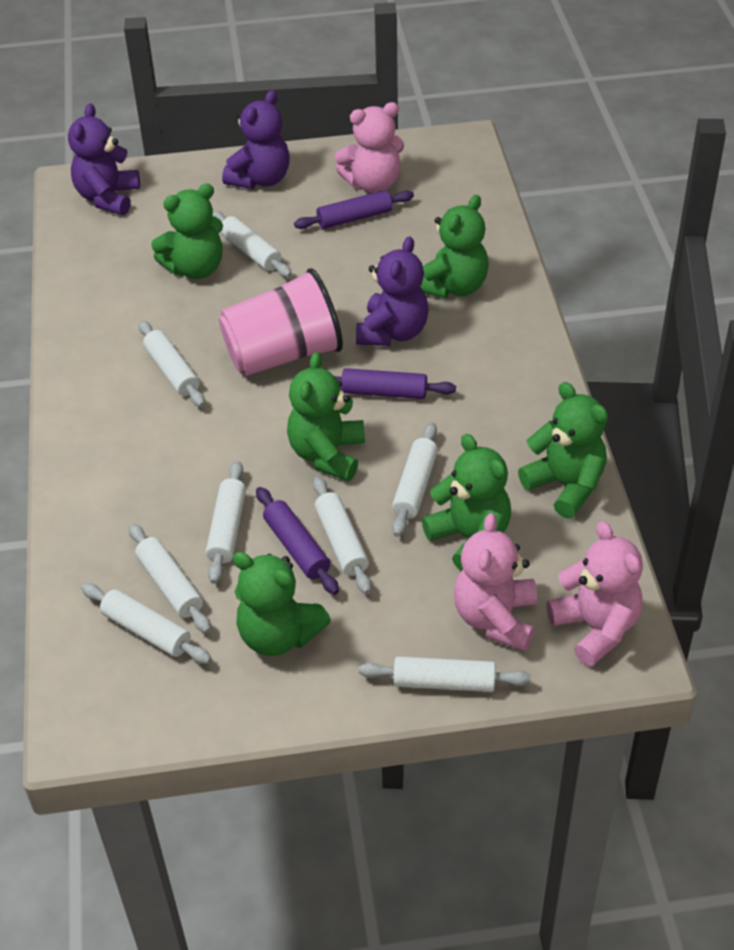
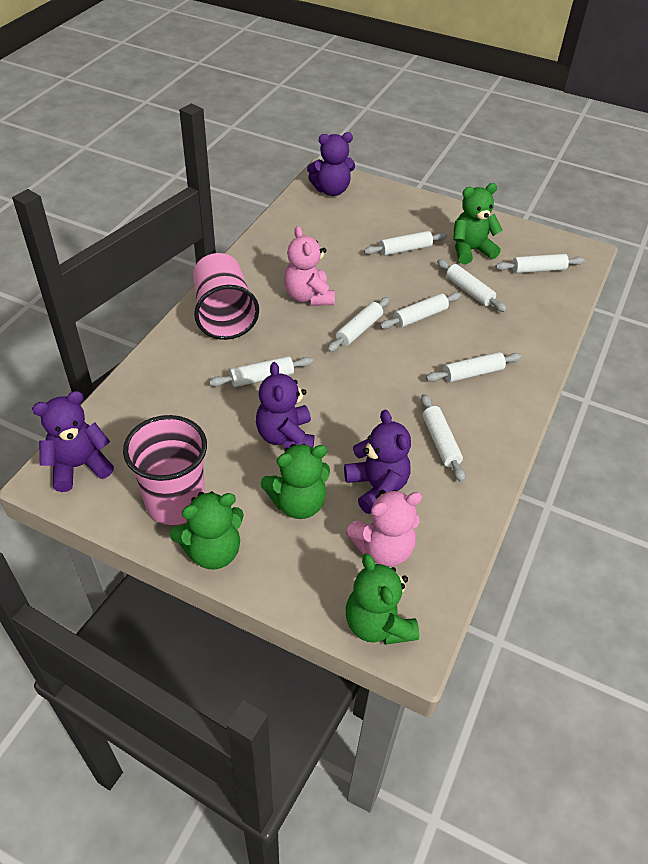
green teddy bear: 6 -> 4
pink cup: 1 -> 2
pink teddy bear: 3 -> 2
purple rolling pin: 3 -> 0
purple teddy bear: 3 -> 4

